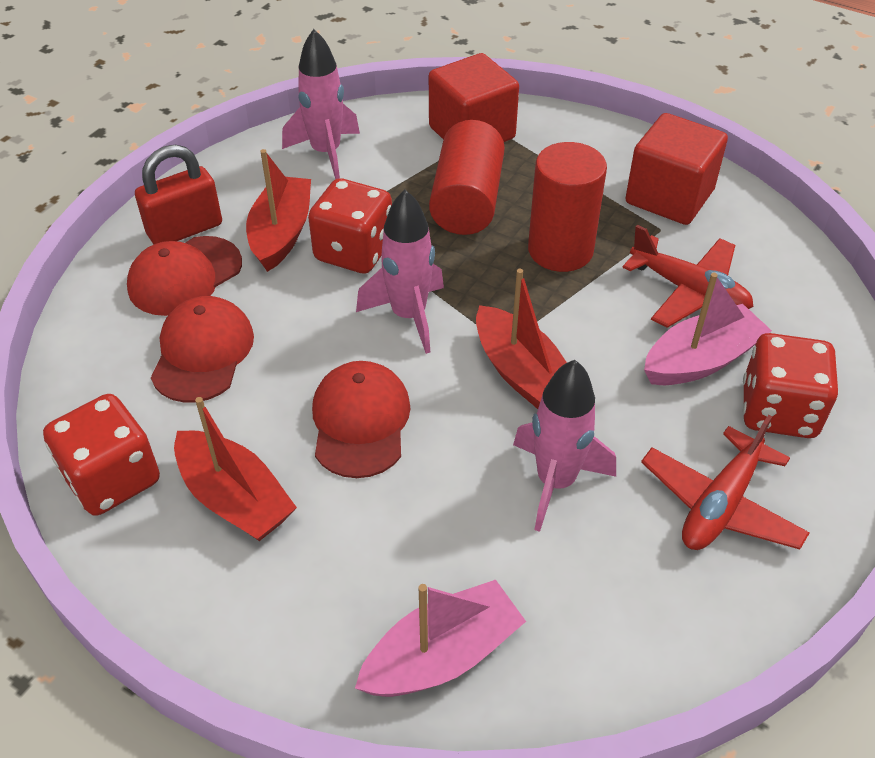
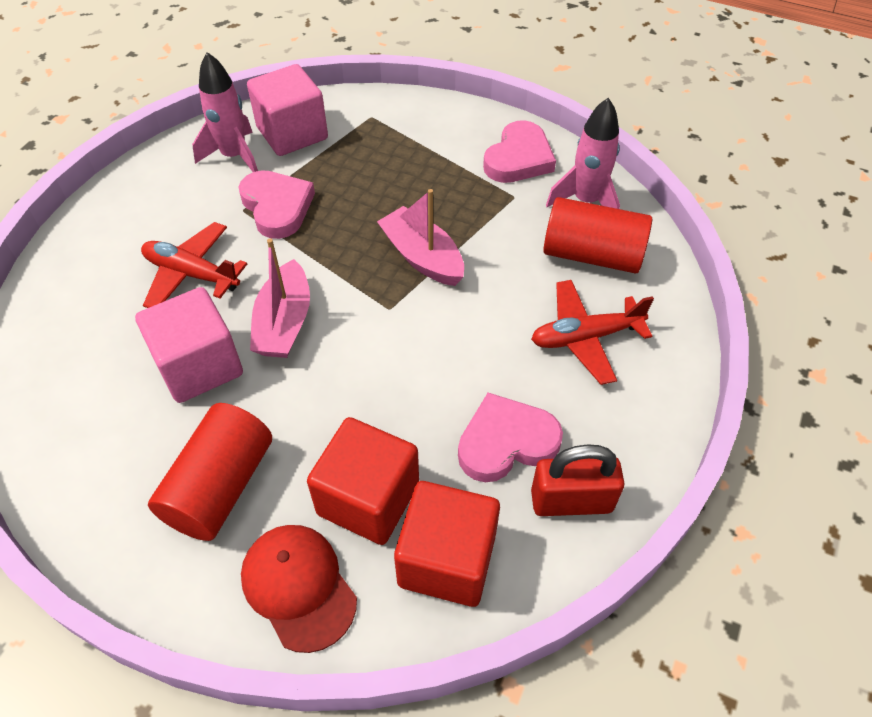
pink cube: 0 -> 2
pink heart: 0 -> 3
pink rocket: 3 -> 2
red boat: 3 -> 0
red cap: 3 -> 1
red dice: 3 -> 0

